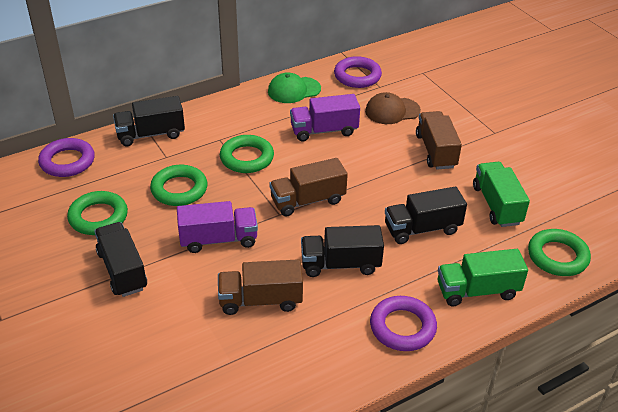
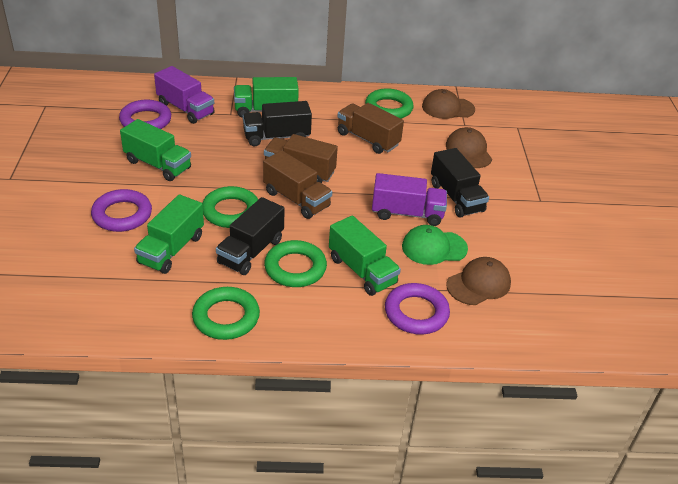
black truck: 4 -> 3
brown cap: 1 -> 3
green truck: 2 -> 4

